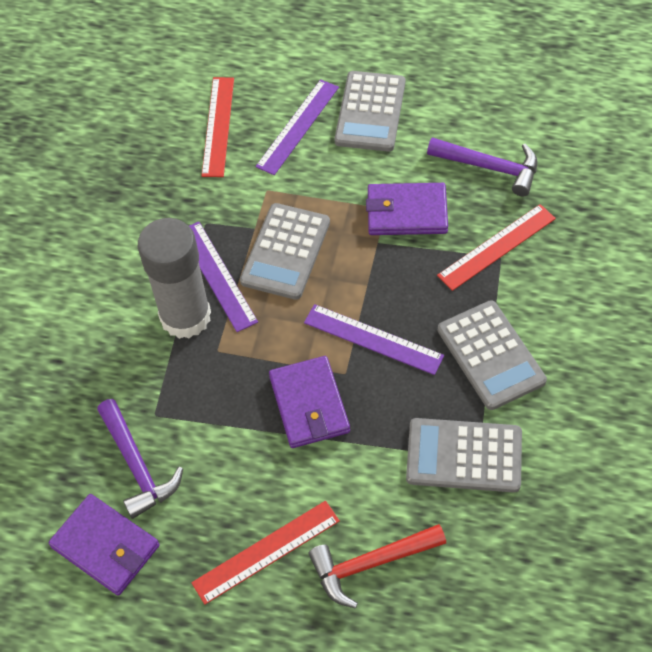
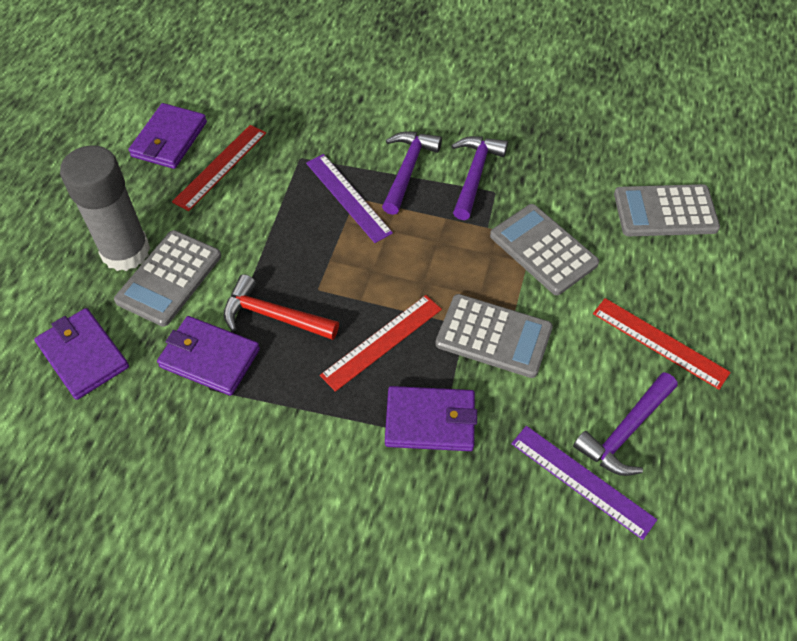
purple hammer: 2 -> 3
purple ruler: 3 -> 2
purple wallet: 3 -> 4

